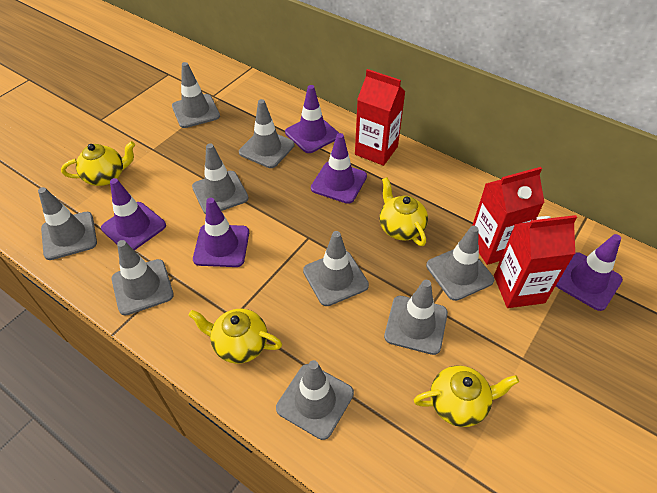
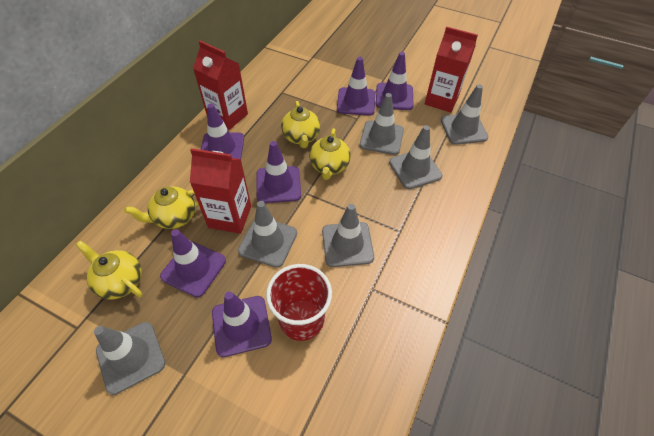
grey traffic cone: 9 -> 6
purple traffic cone: 5 -> 6
red cup: 0 -> 1

